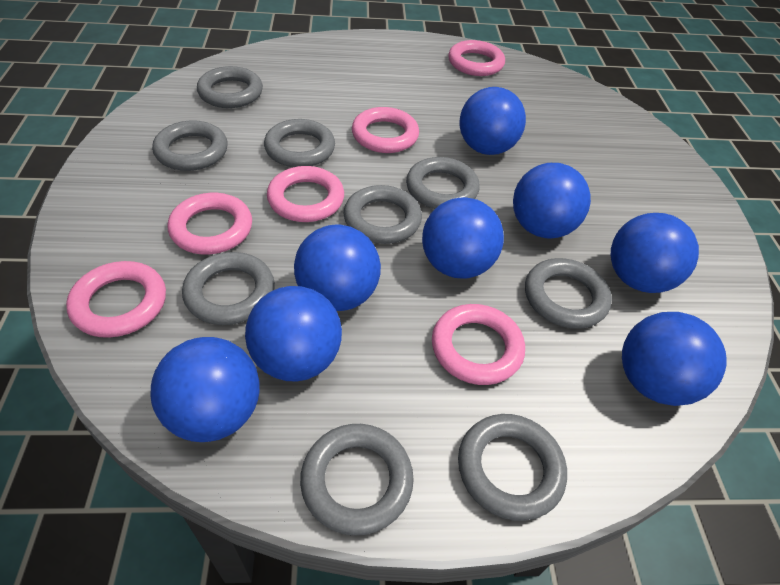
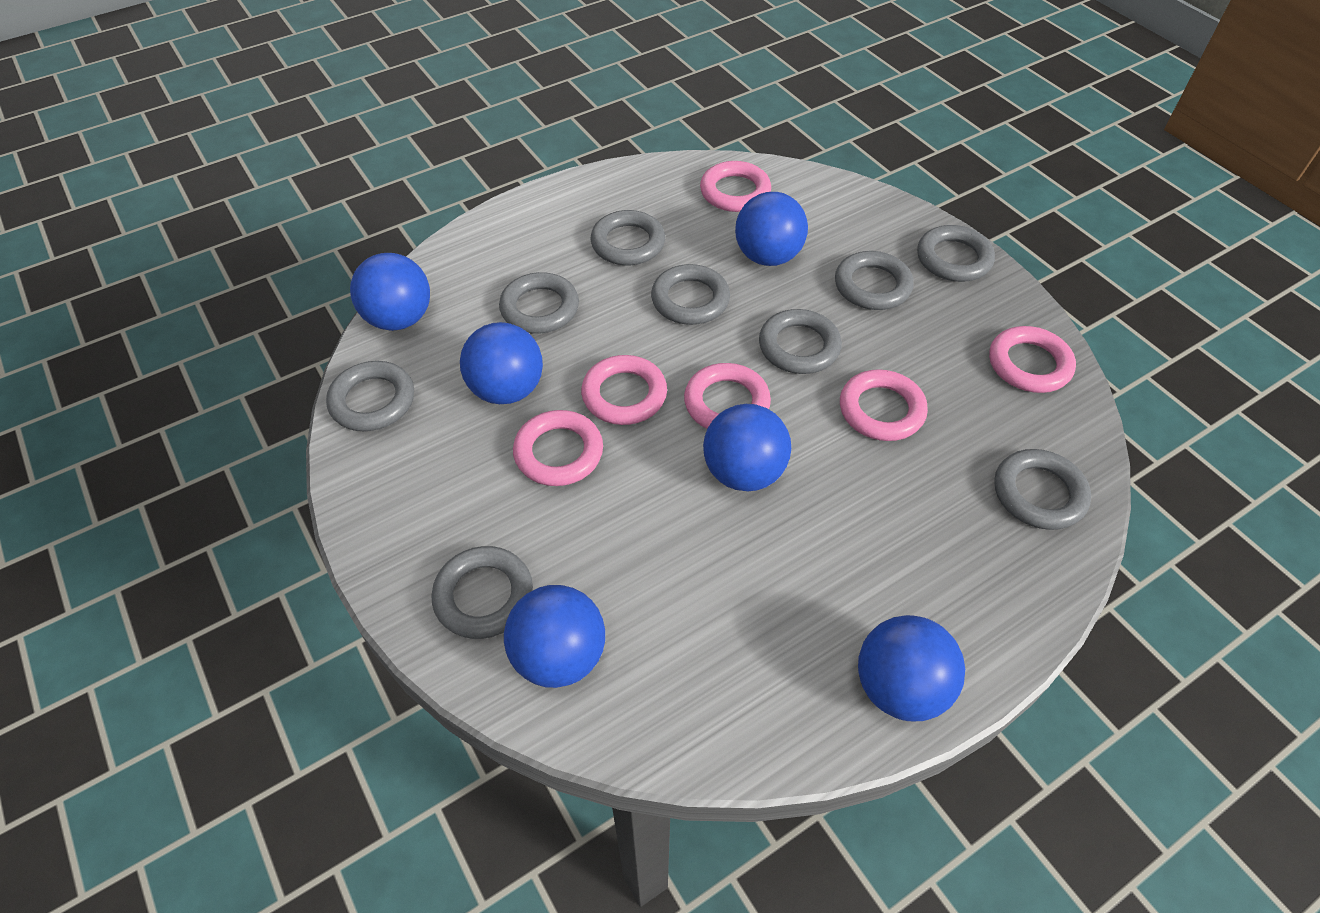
blue ball: 8 -> 6

